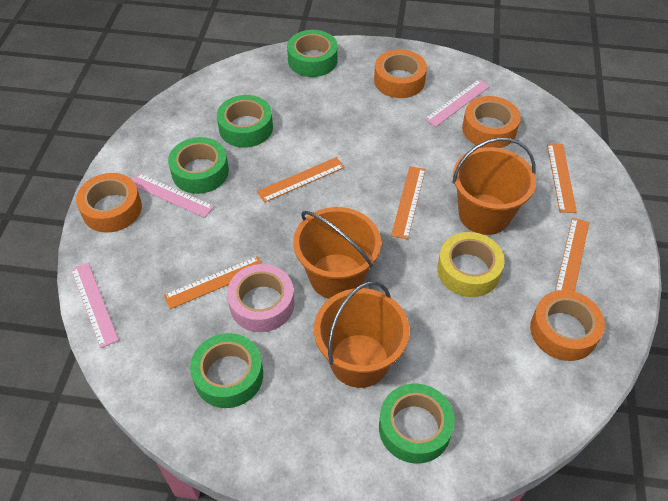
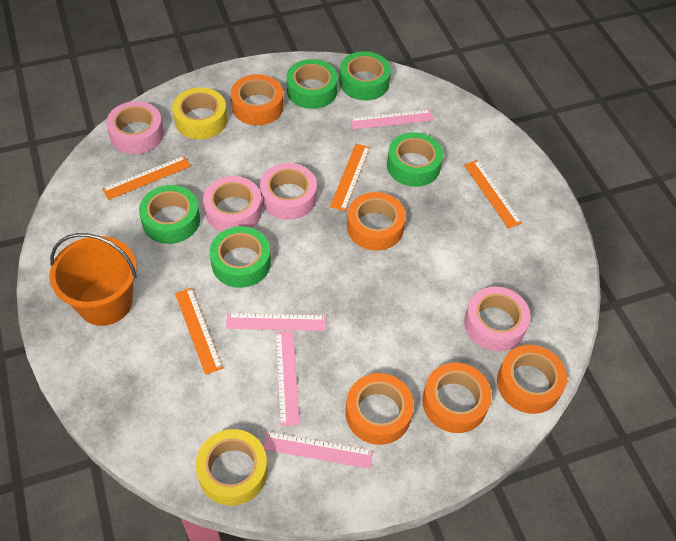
orange bucket: 3 -> 1
orange ruler: 5 -> 4
orange tape: 4 -> 5
pink ruler: 3 -> 4
pink tape: 1 -> 4
yellow tape: 1 -> 2

